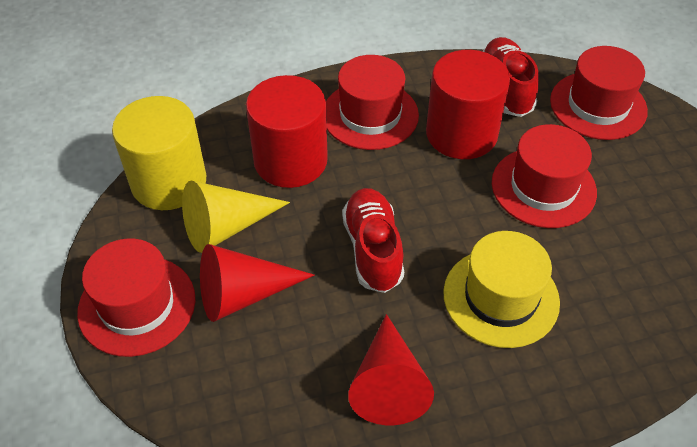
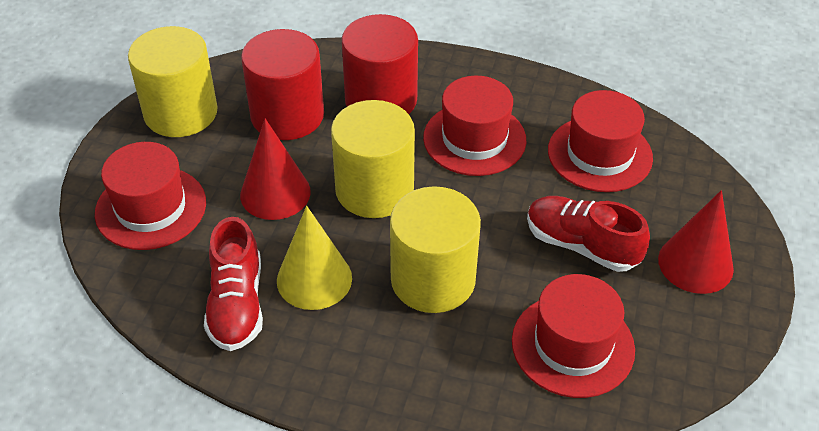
yellow cylinder: 1 -> 3
yellow hat: 1 -> 0

